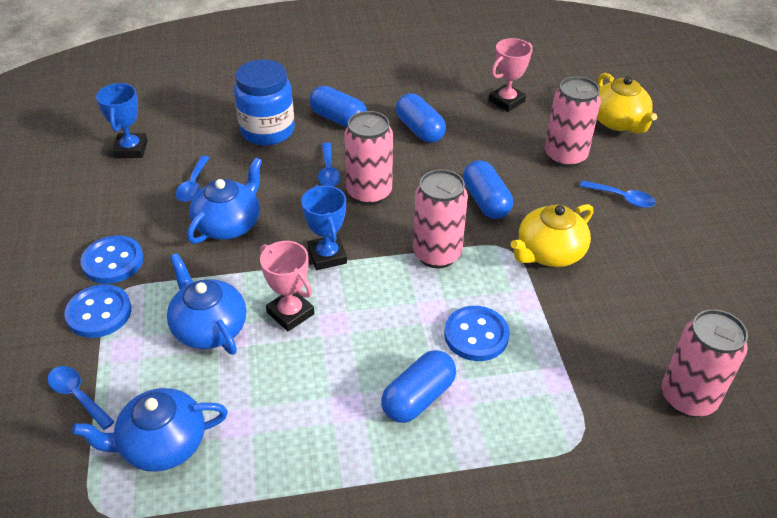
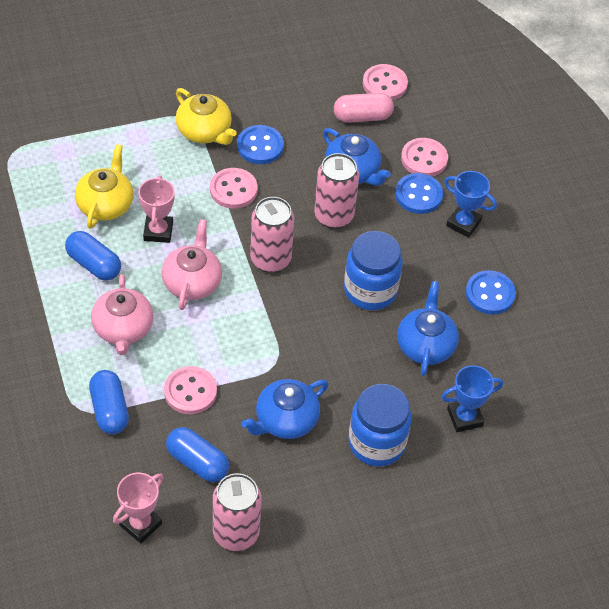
blue capsule: 4 -> 3
blue jar: 1 -> 2
blue spoon: 4 -> 0
pink button: 0 -> 4
pink can: 4 -> 3
pink capsule: 0 -> 1
pink teapot: 0 -> 2

